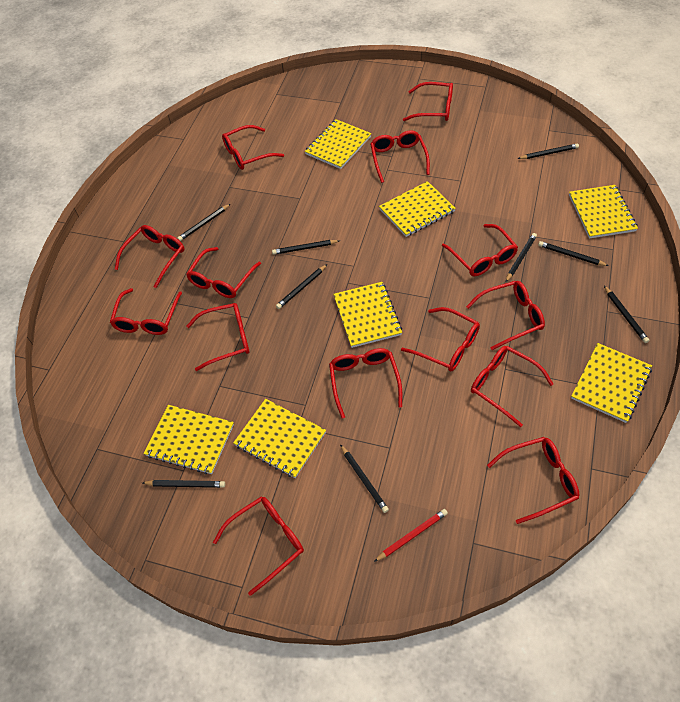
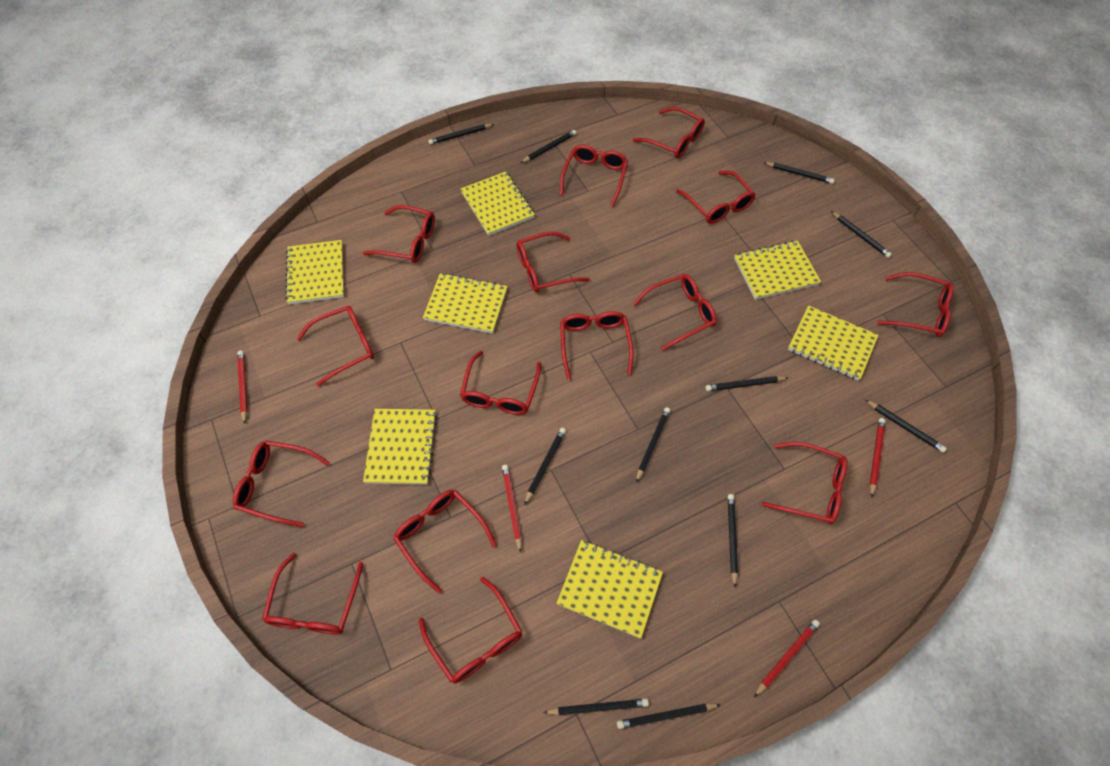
black pencil: 9 -> 11
red glasses: 14 -> 15
red pencil: 1 -> 4

